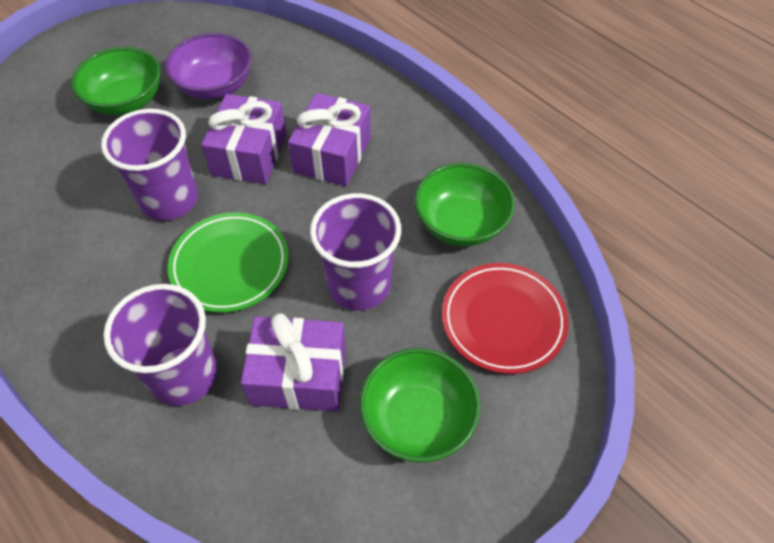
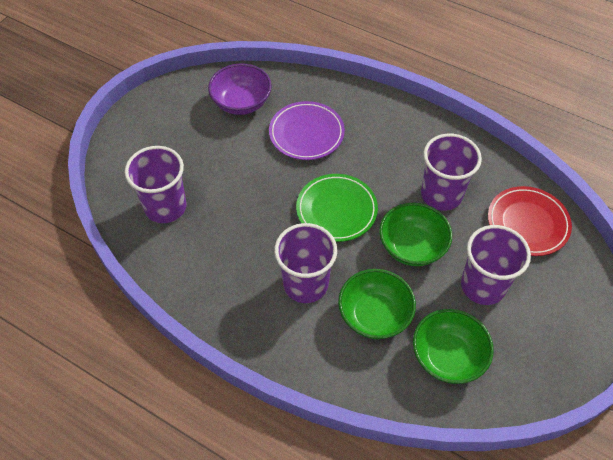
purple cup: 3 -> 4
purple gift: 3 -> 0
purple plate: 0 -> 1

